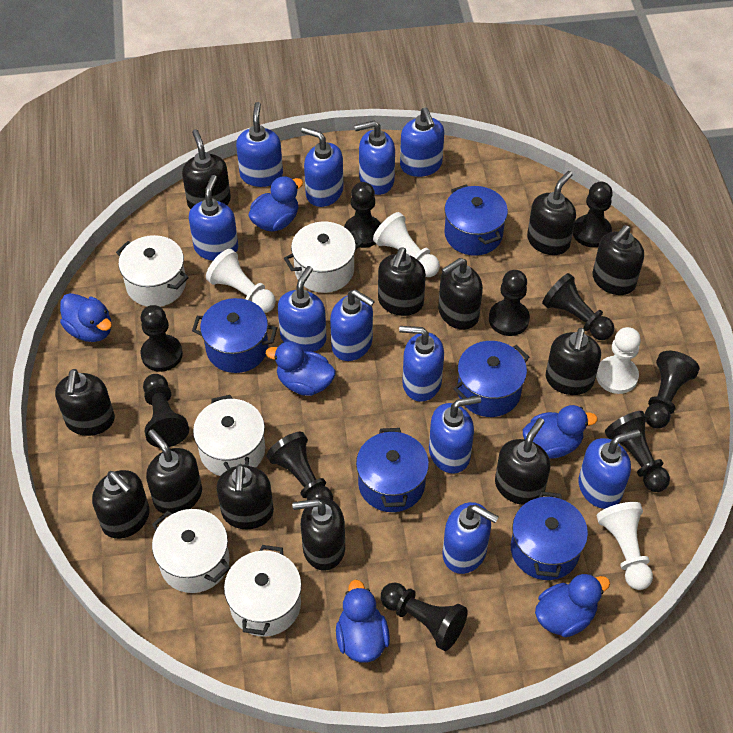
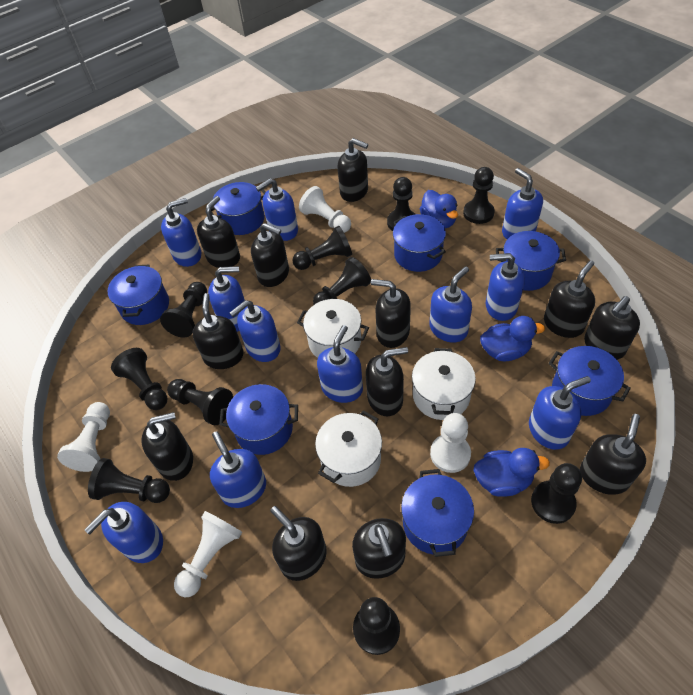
blue duck: 6 -> 3
blue pot: 5 -> 7
white pot: 5 -> 3

